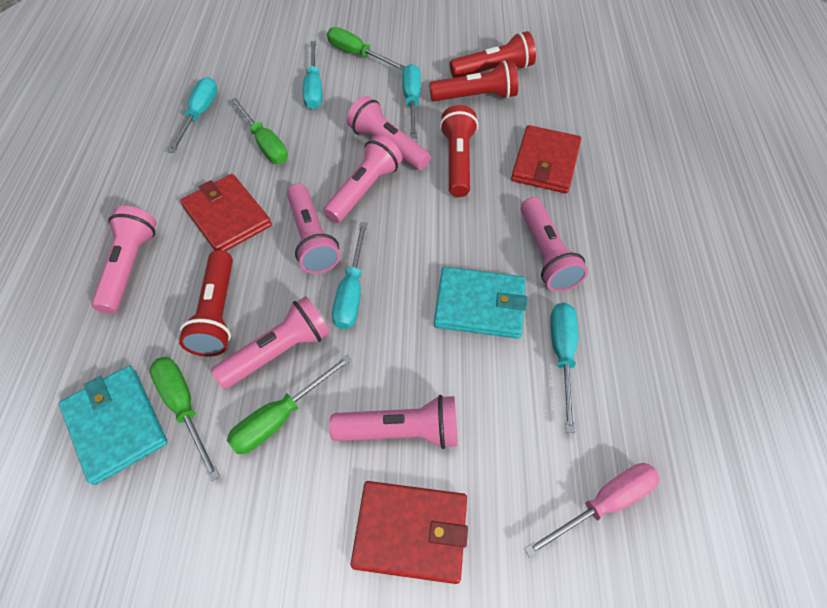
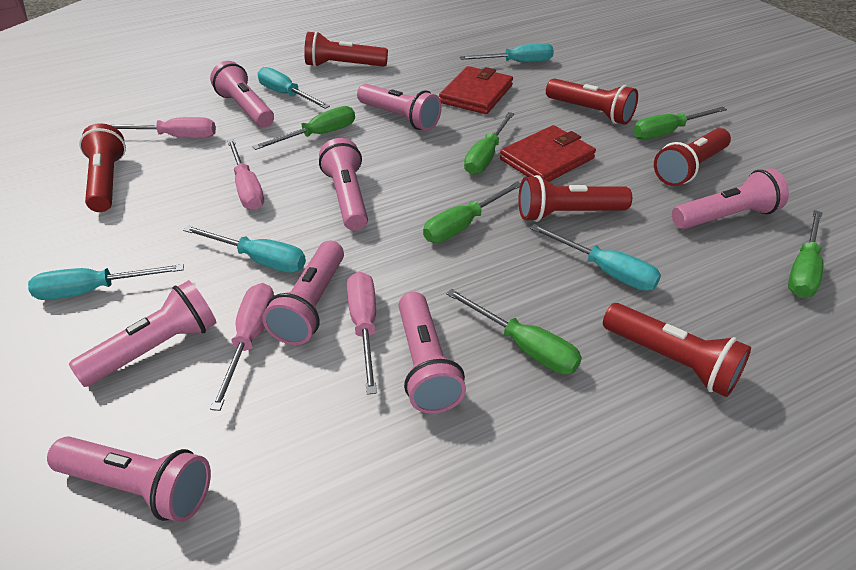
green screwdriver: 4 -> 6
pink flashlight: 7 -> 8
pink screwdriver: 1 -> 4
red flashlight: 4 -> 6
red wallet: 3 -> 2
turquoise wallet: 2 -> 0

